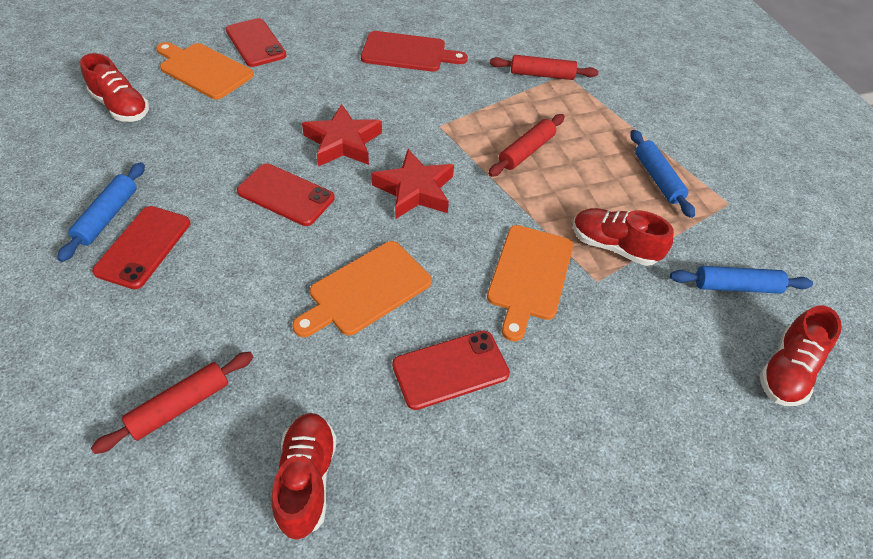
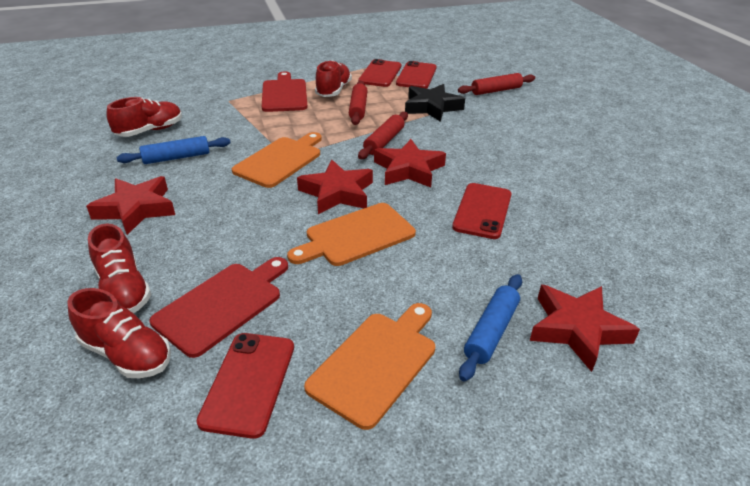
black star: 0 -> 1
blue rolling pin: 3 -> 2
red cutting board: 1 -> 2
red star: 2 -> 4

